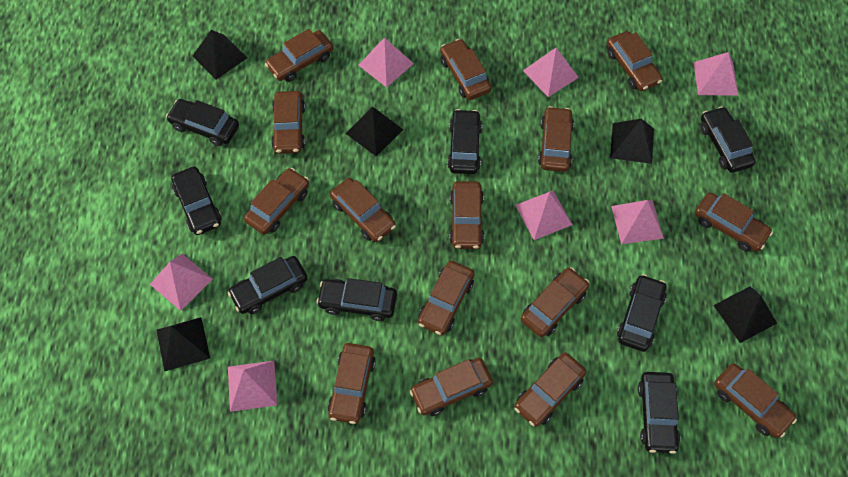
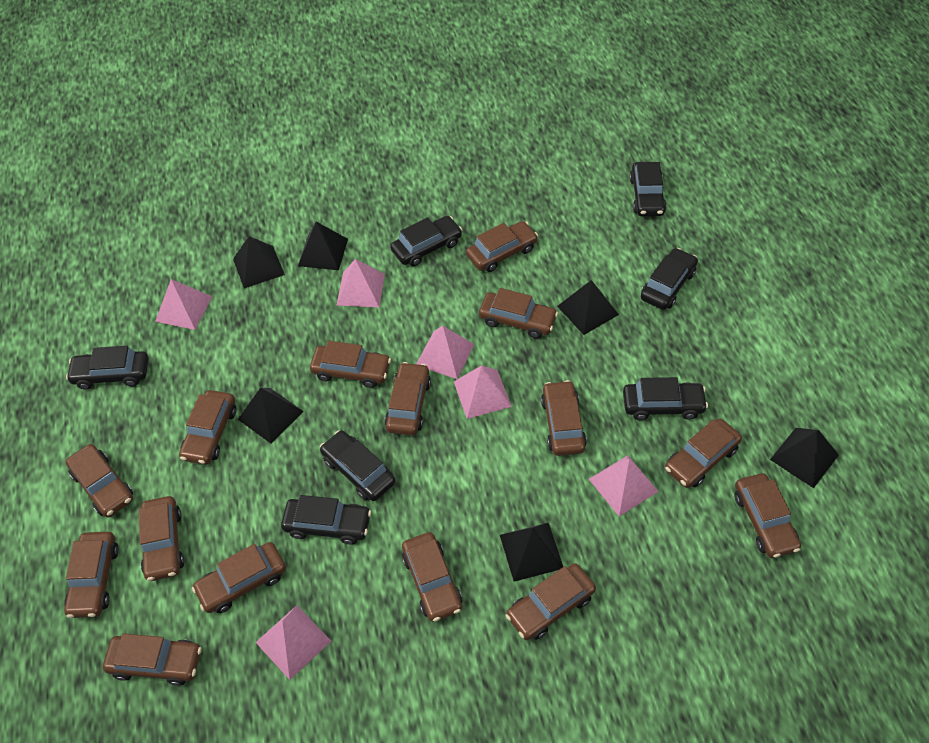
black car: 8 -> 7
black pyramid: 5 -> 6
pink pyramid: 7 -> 6

